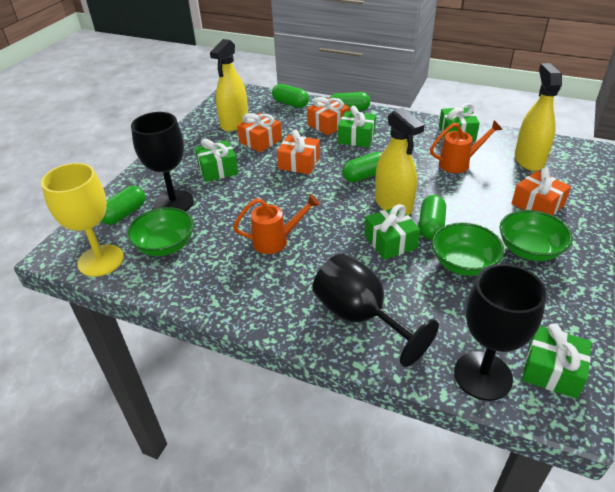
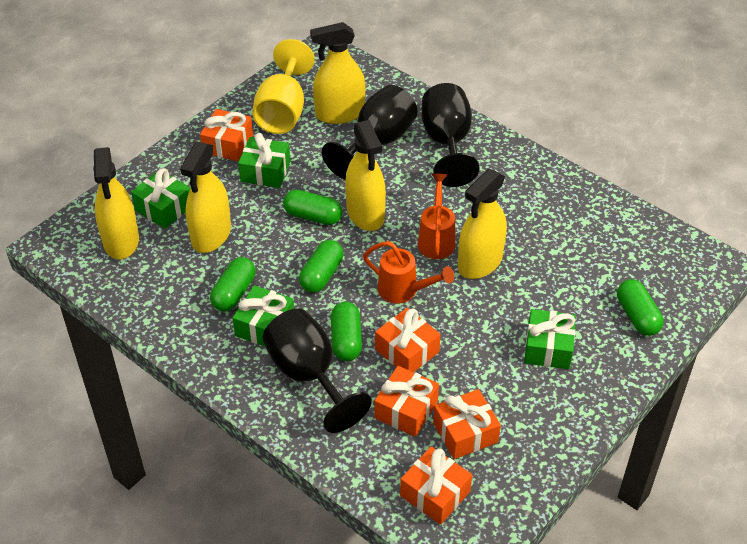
green bowl: 3 -> 0
green gift: 5 -> 4
orange gift: 4 -> 5
yellow spray bottle: 3 -> 5

